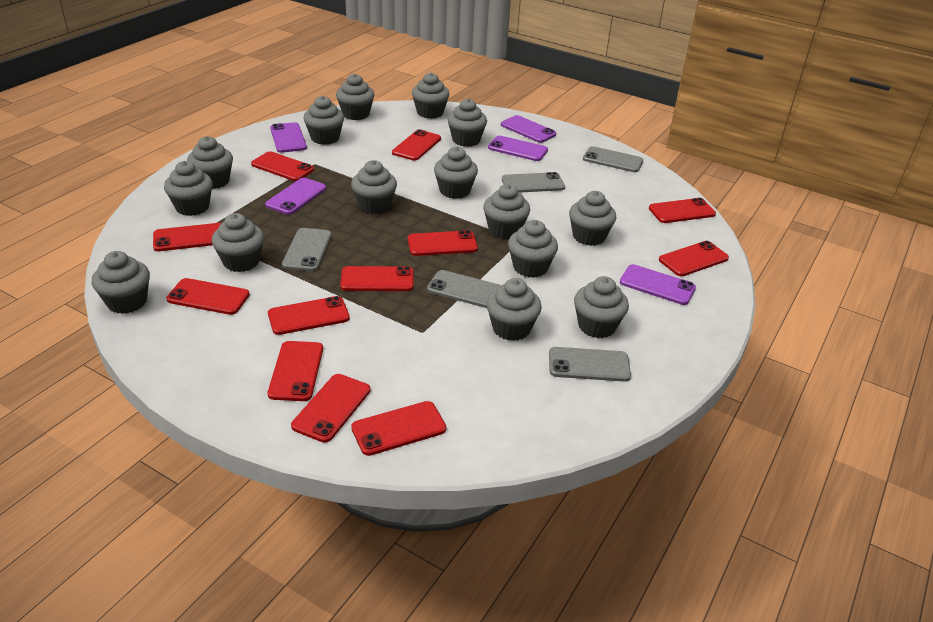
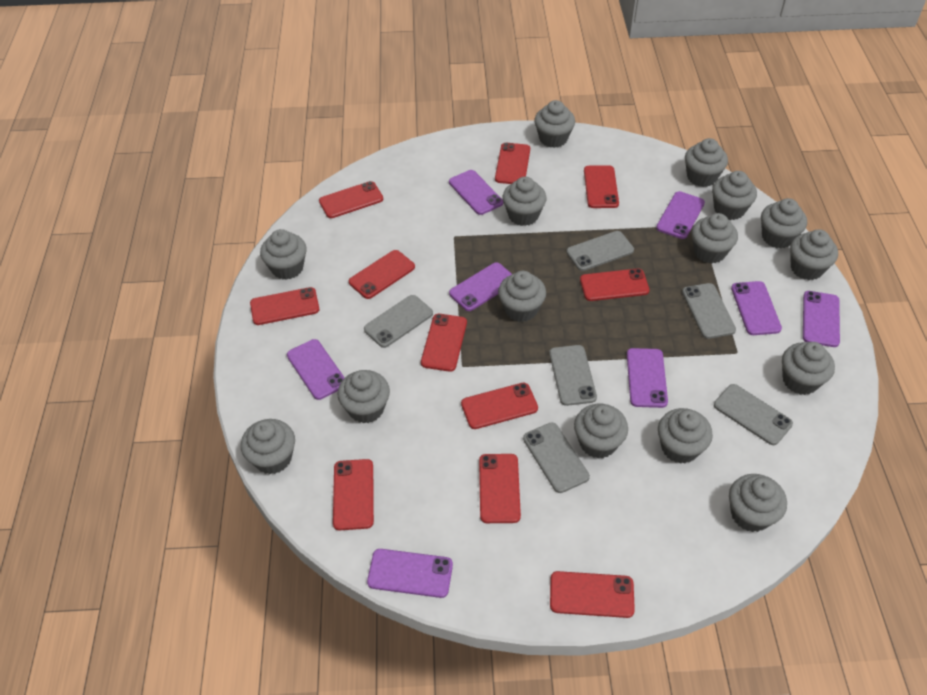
grey phone: 5 -> 6
purple phone: 5 -> 8
red phone: 12 -> 11

